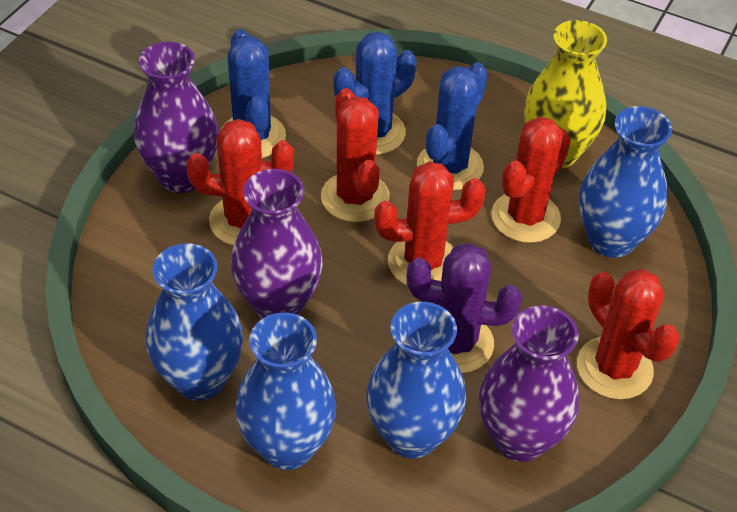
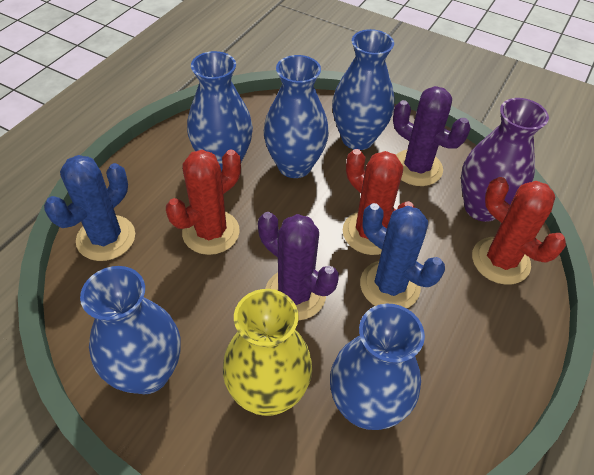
blue cactus: 3 -> 2
blue vase: 4 -> 5
purple cactus: 1 -> 2
purple vase: 3 -> 1
red cactus: 5 -> 3

